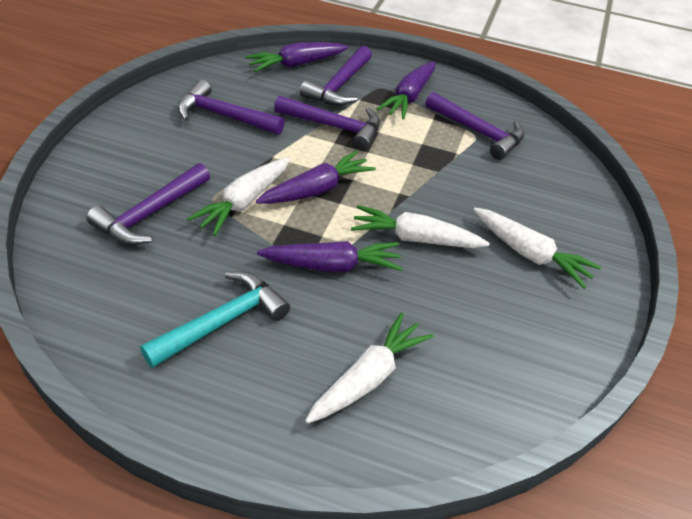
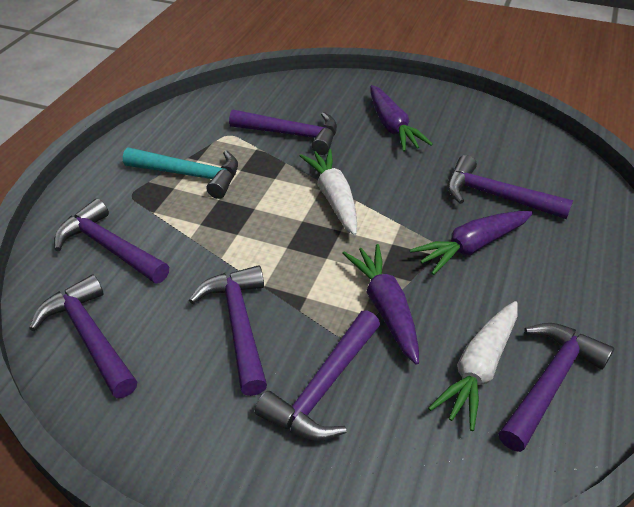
purple carrot: 4 -> 3
purple hammer: 5 -> 7
white carrot: 4 -> 2

